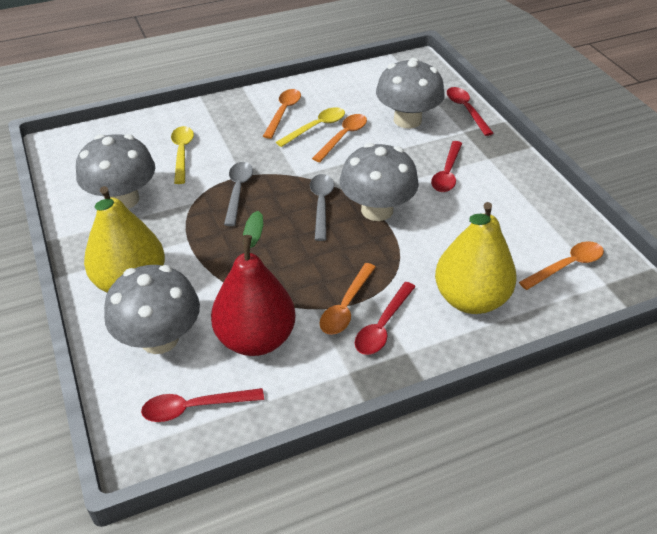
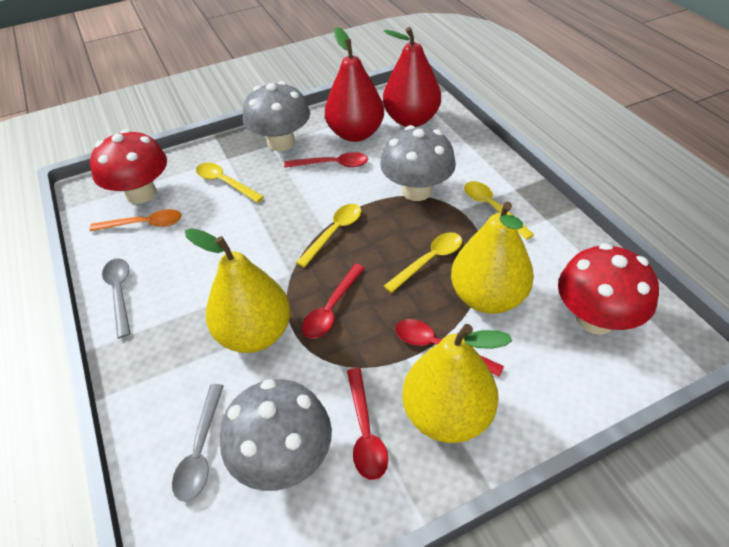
grey mushroom: 4 -> 3
orange spoon: 4 -> 1
red mushroom: 0 -> 2
red pear: 1 -> 2
yellow pear: 2 -> 3
yellow spoon: 2 -> 4

